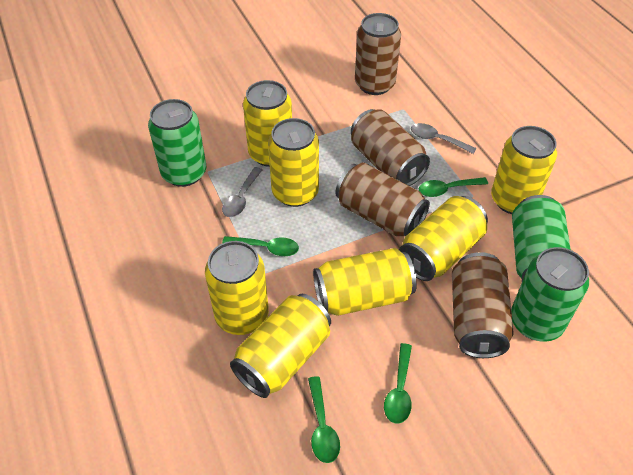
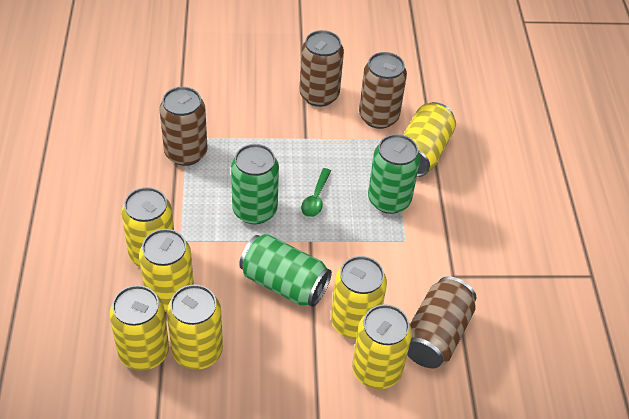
green spoon: 4 -> 1
grey spoon: 2 -> 0

